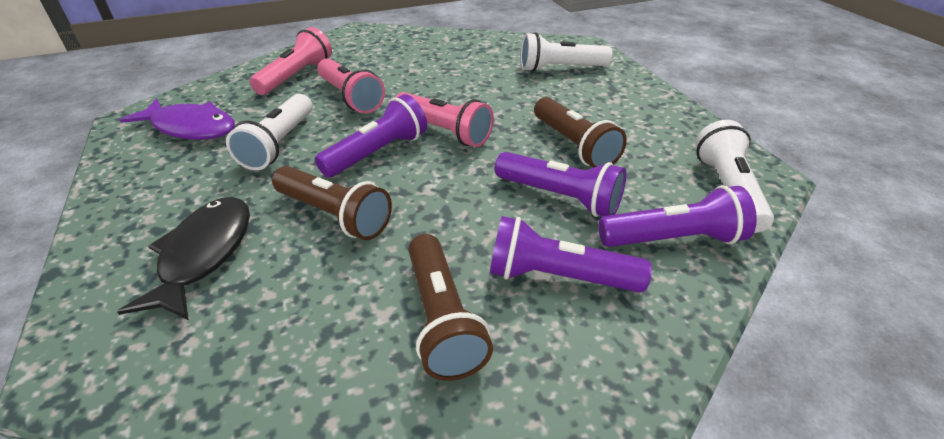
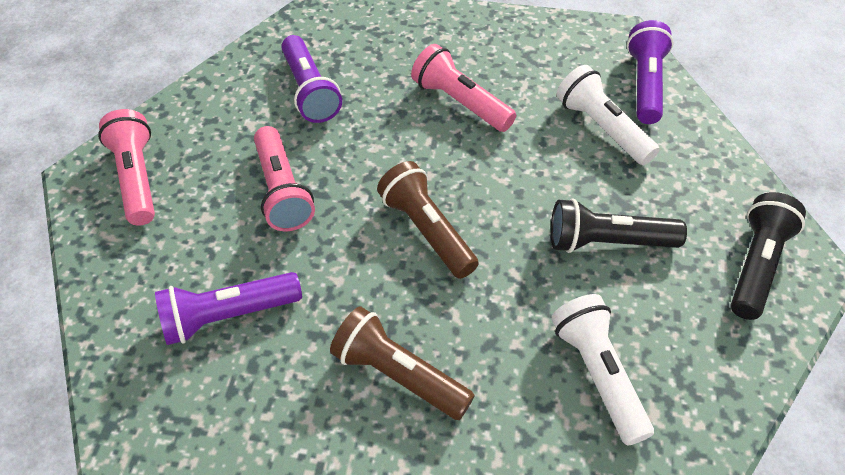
black fish: 1 -> 0
black flashlight: 0 -> 2
brown flashlight: 3 -> 2
purple fish: 1 -> 0
purple flashlight: 4 -> 3
white flashlight: 3 -> 2

